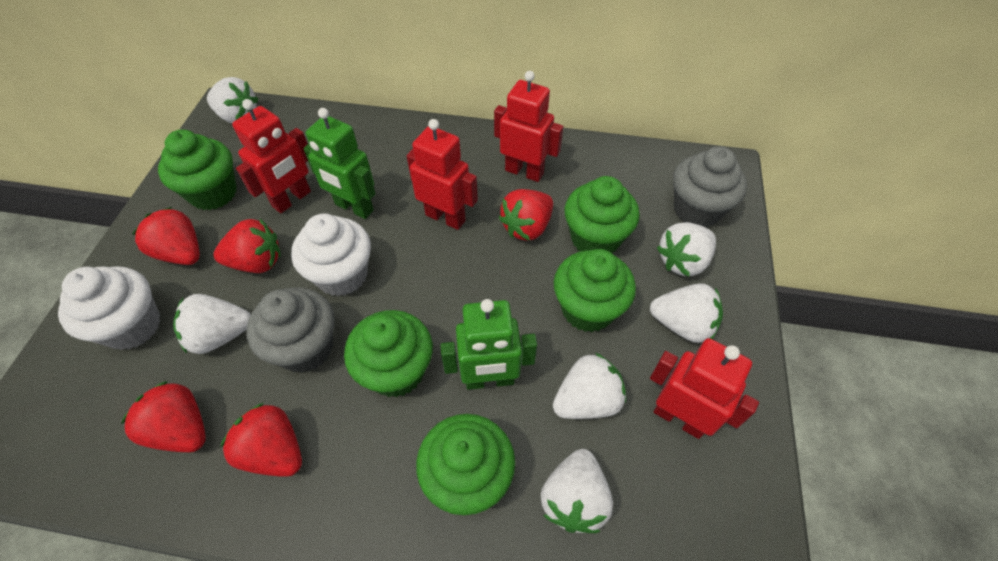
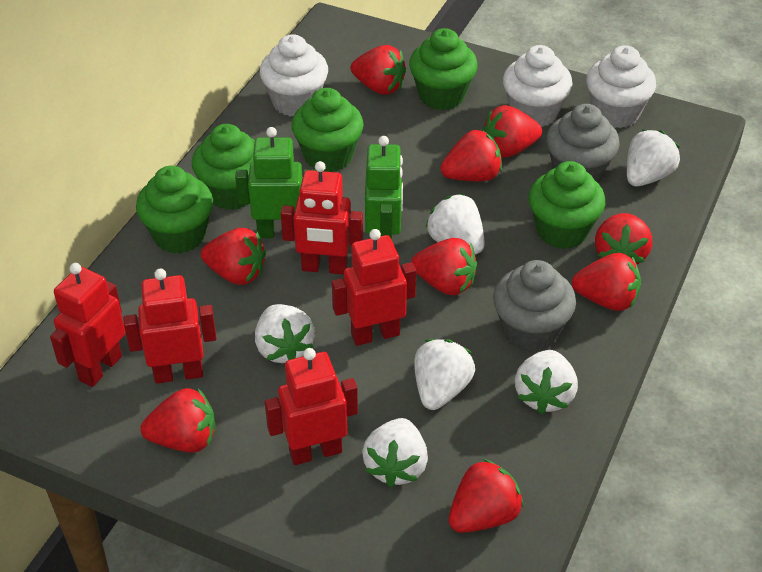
red robot: 4 -> 5
red strawberry: 5 -> 9
white cupcake: 2 -> 3

